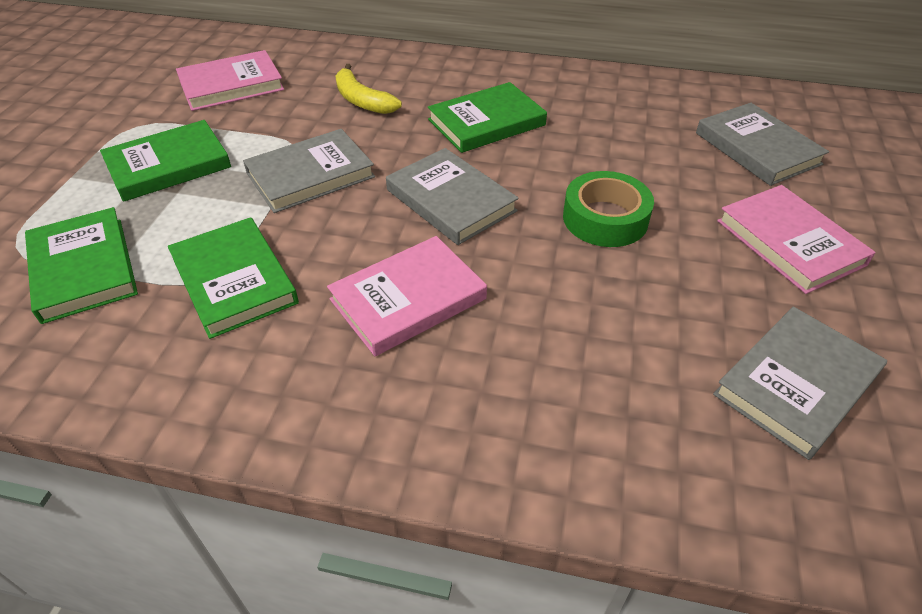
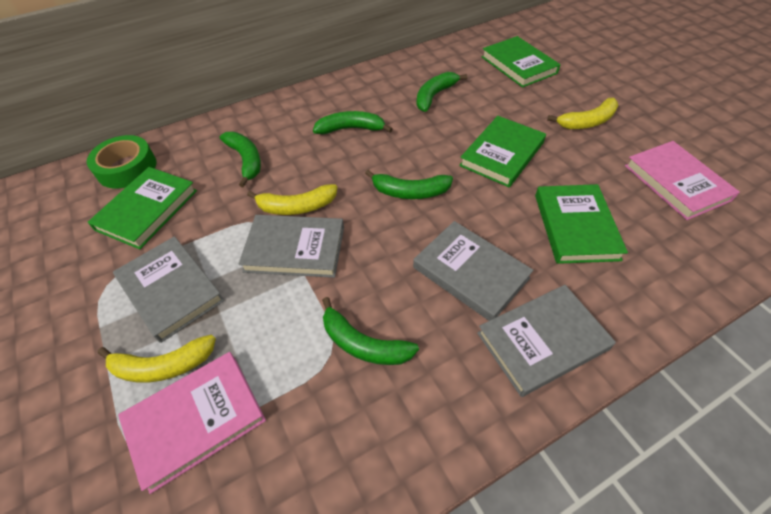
green banana: 0 -> 5
pink book: 3 -> 2
yellow banana: 1 -> 3

